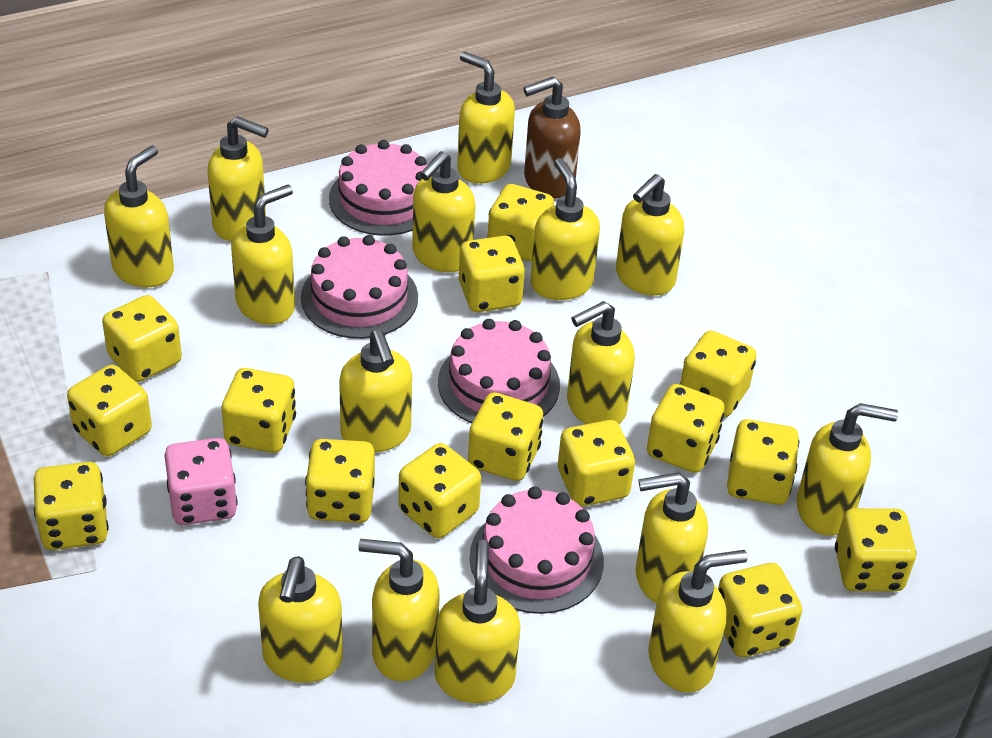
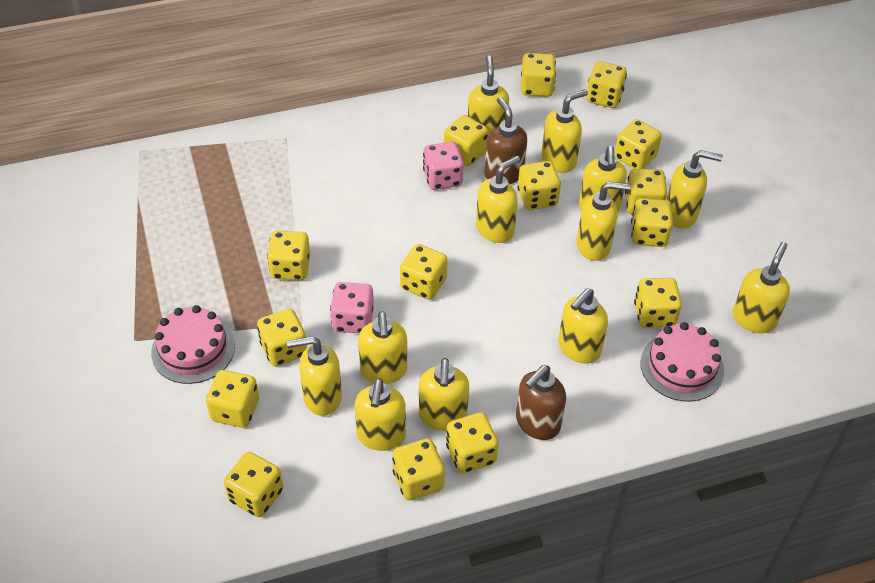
brown soap dispenser: 1 -> 2
pink cake: 4 -> 2
pink dice: 1 -> 2
yellow soap dispenser: 15 -> 12

